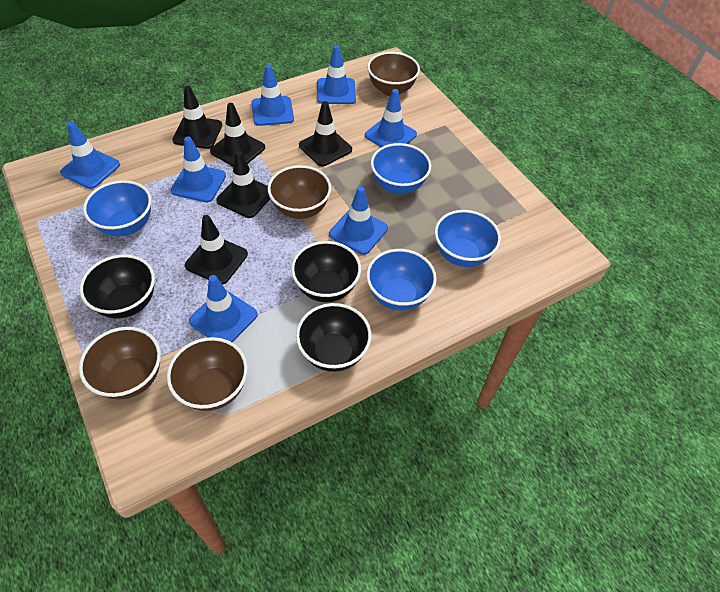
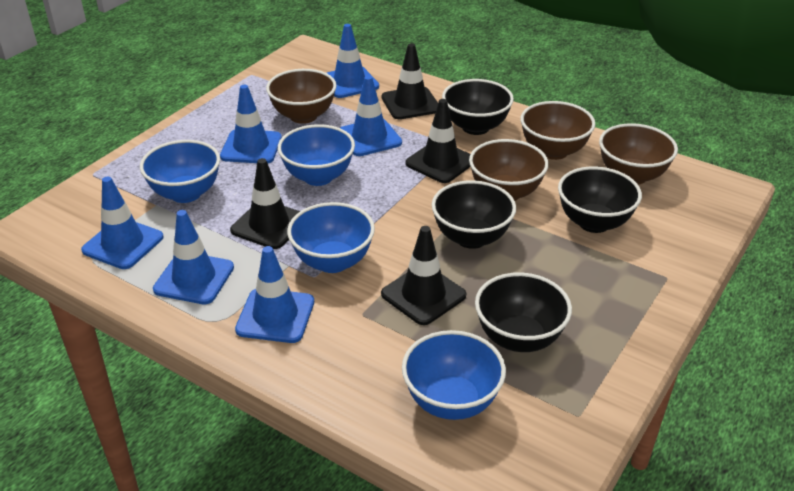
black bowl: 3 -> 4
black traffic cone: 5 -> 4
blue traffic cone: 7 -> 6

